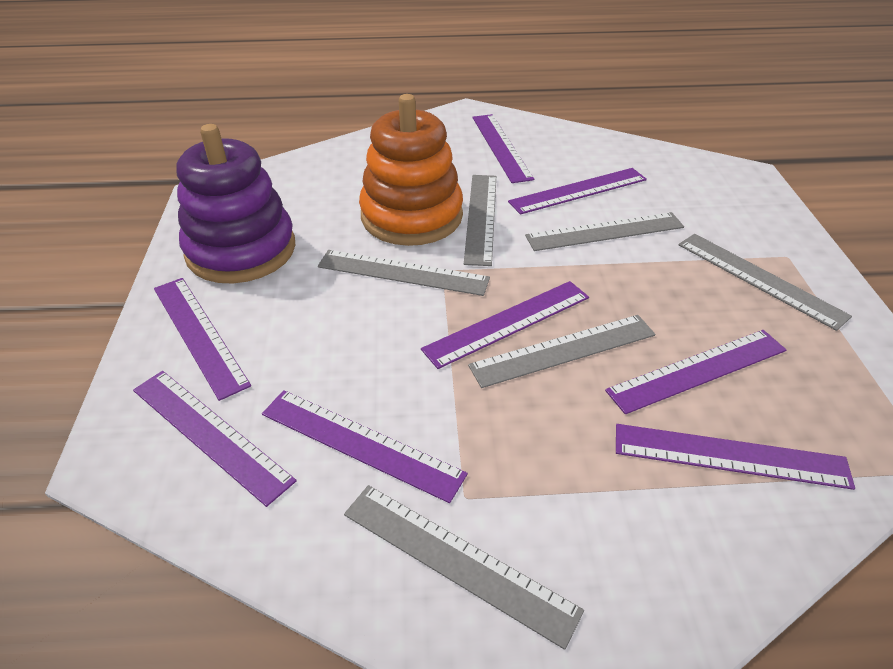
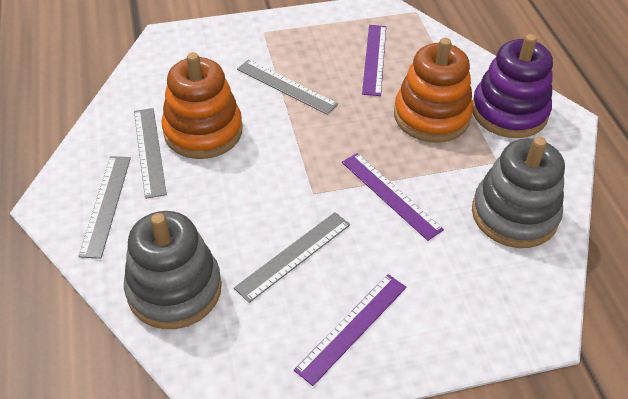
grey ruler: 6 -> 4
grey stacking toy: 0 -> 2
orange stacking toy: 1 -> 2
purple ruler: 8 -> 3

